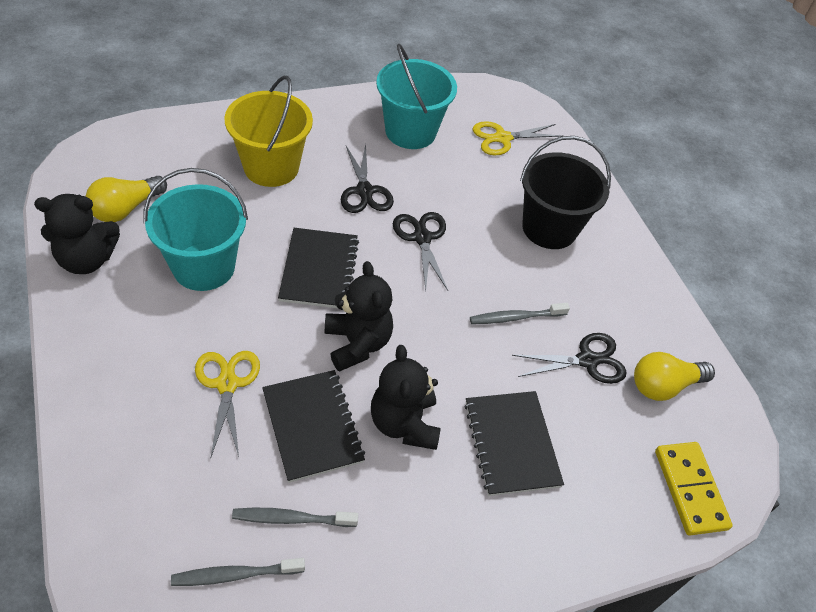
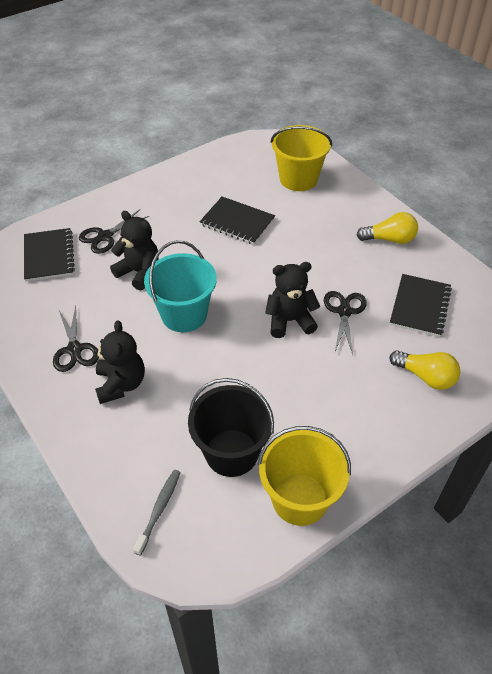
grey toothbrush: 3 -> 1
turquoise bucket: 2 -> 1
yellow bucket: 1 -> 2
yellow domino: 1 -> 0
yellow scissors: 2 -> 0

